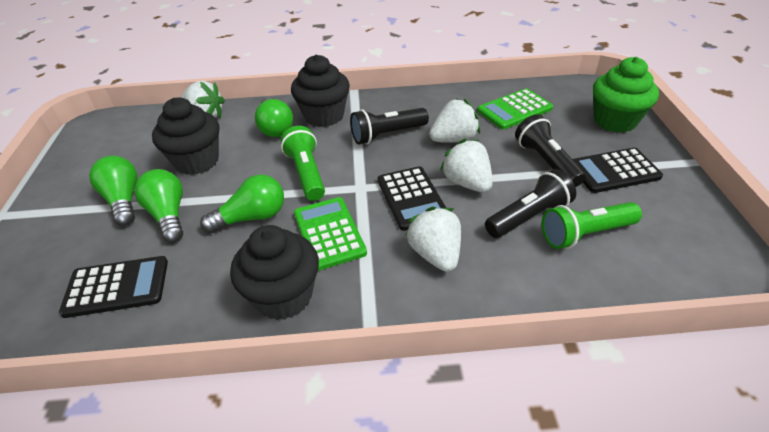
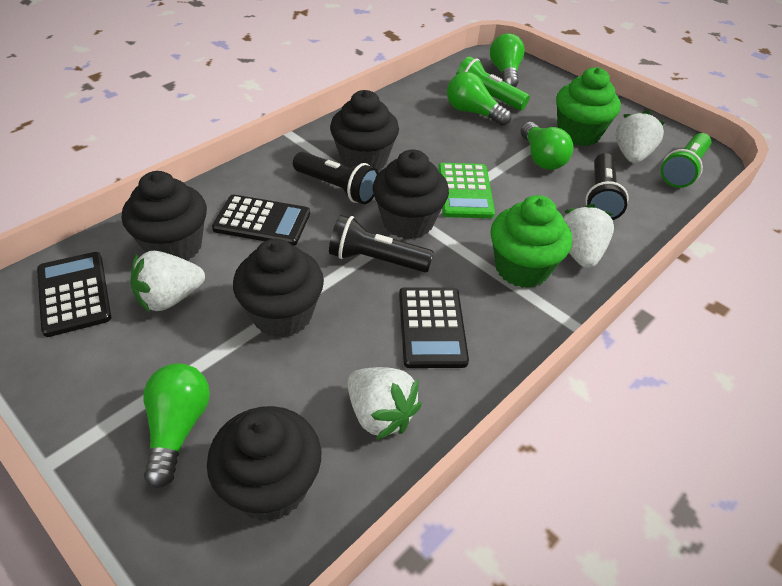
black cupcake: 3 -> 5
green calculator: 2 -> 1
green cupcake: 1 -> 2

